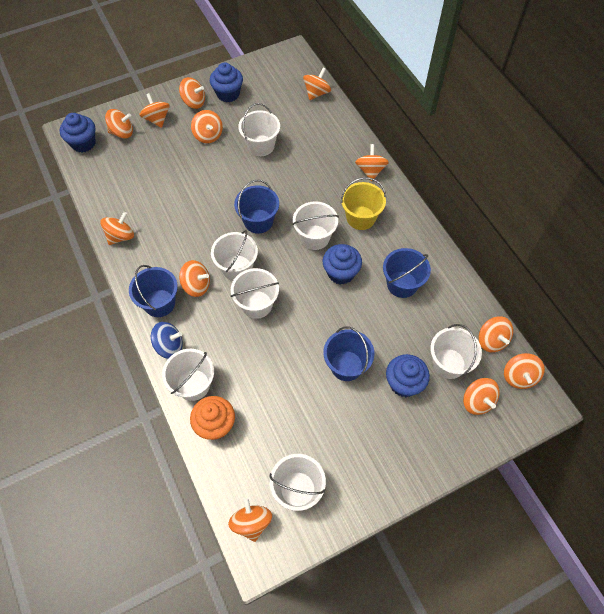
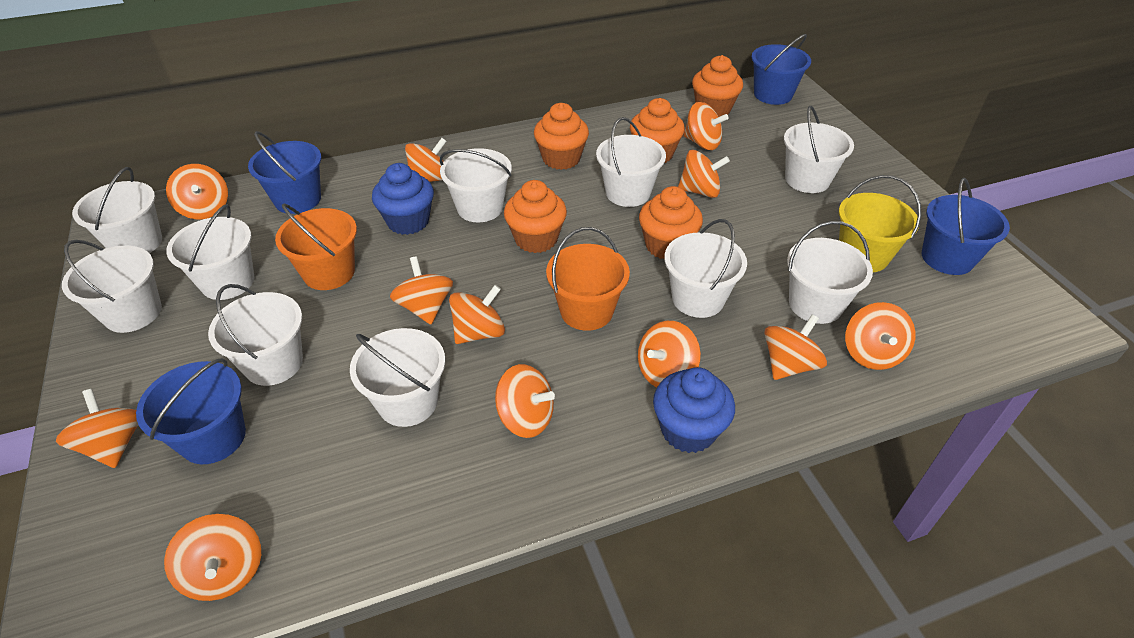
blue cupcake: 4 -> 2
blue spinning top: 1 -> 0
orange bucket: 0 -> 2
orange cupcake: 1 -> 5
white bucket: 7 -> 10

